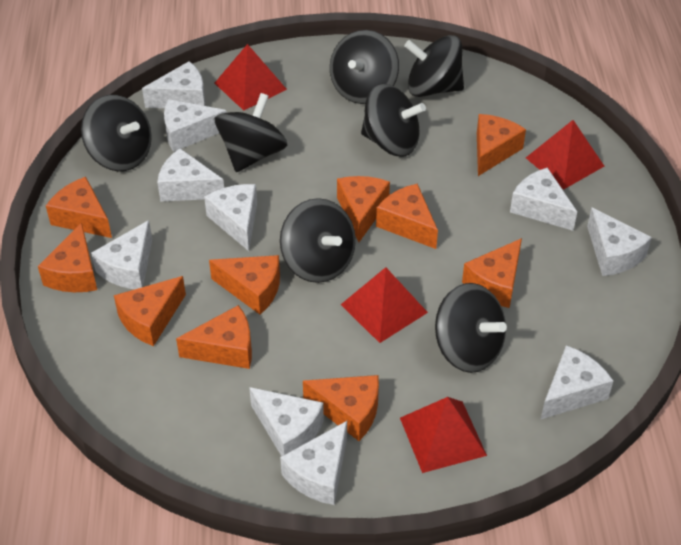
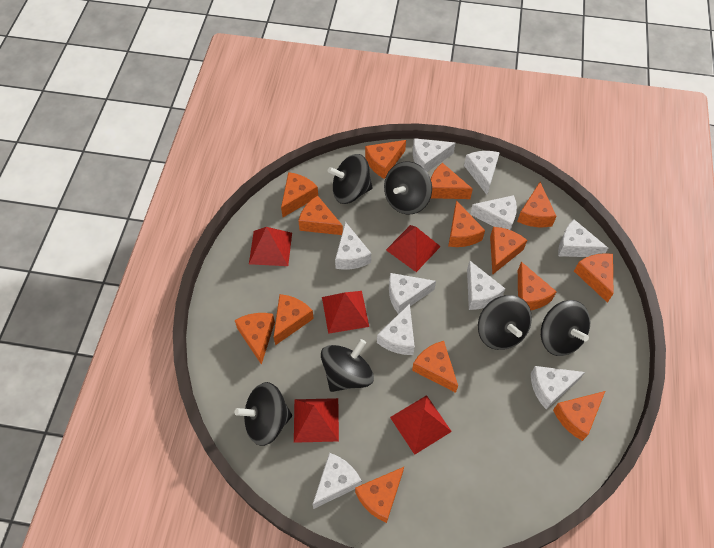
black spinning top: 7 -> 6
orange cheese: 10 -> 14
red pyramid: 4 -> 5

